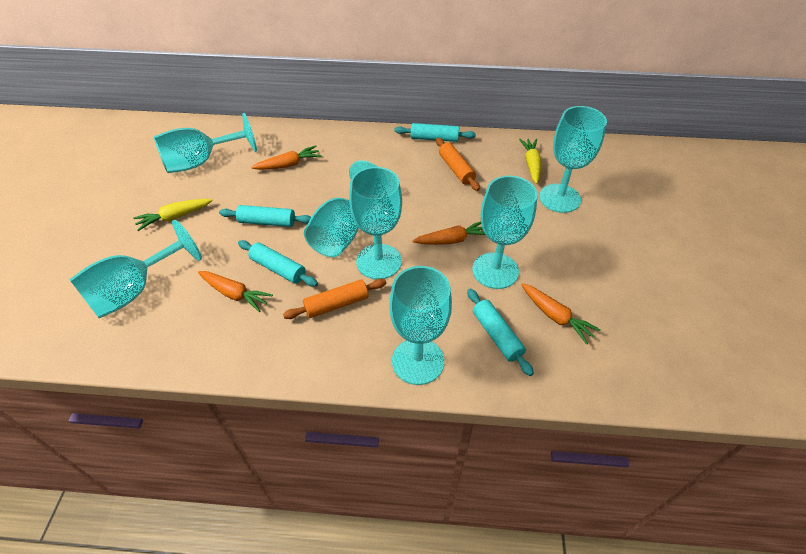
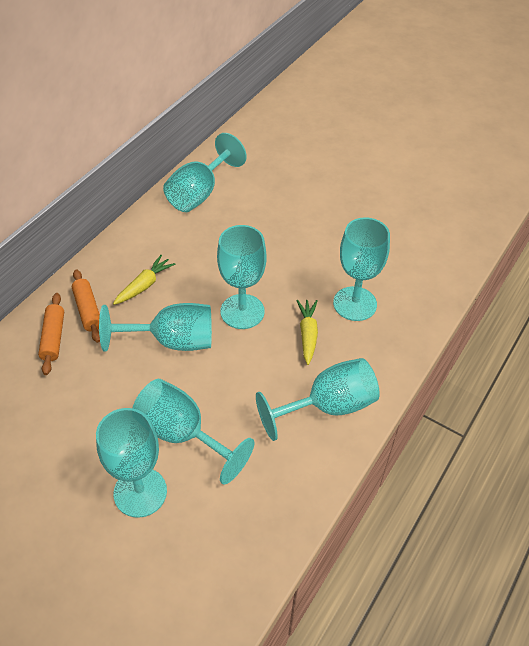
orange carrot: 4 -> 0
turquoise rolling pin: 4 -> 0

